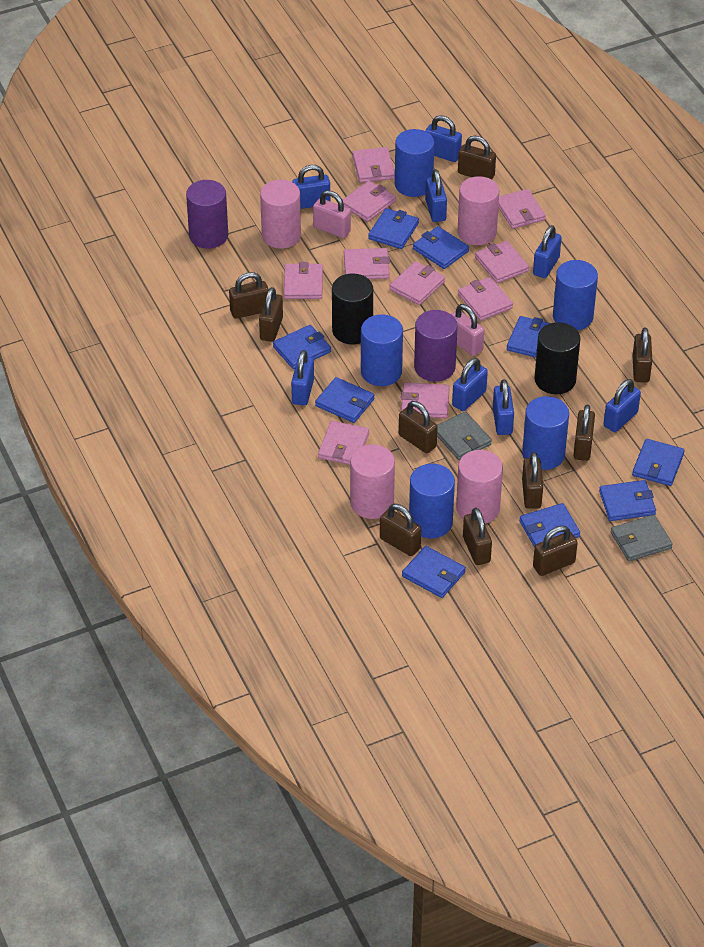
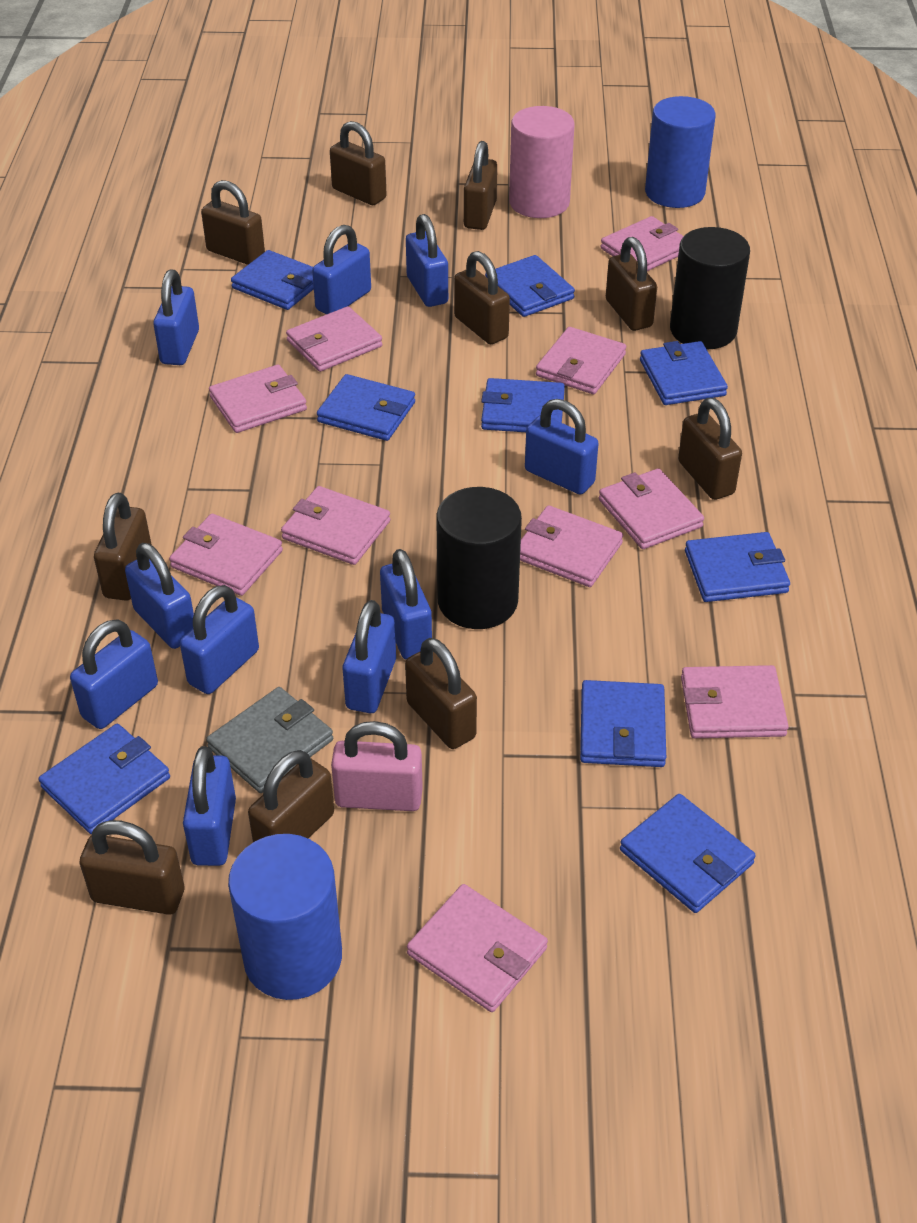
blue cylinder: 5 -> 2
blue padlock: 8 -> 10
grey wallet: 2 -> 1
pink cylinder: 4 -> 1
pink padlock: 2 -> 1
purple cylinder: 2 -> 0

